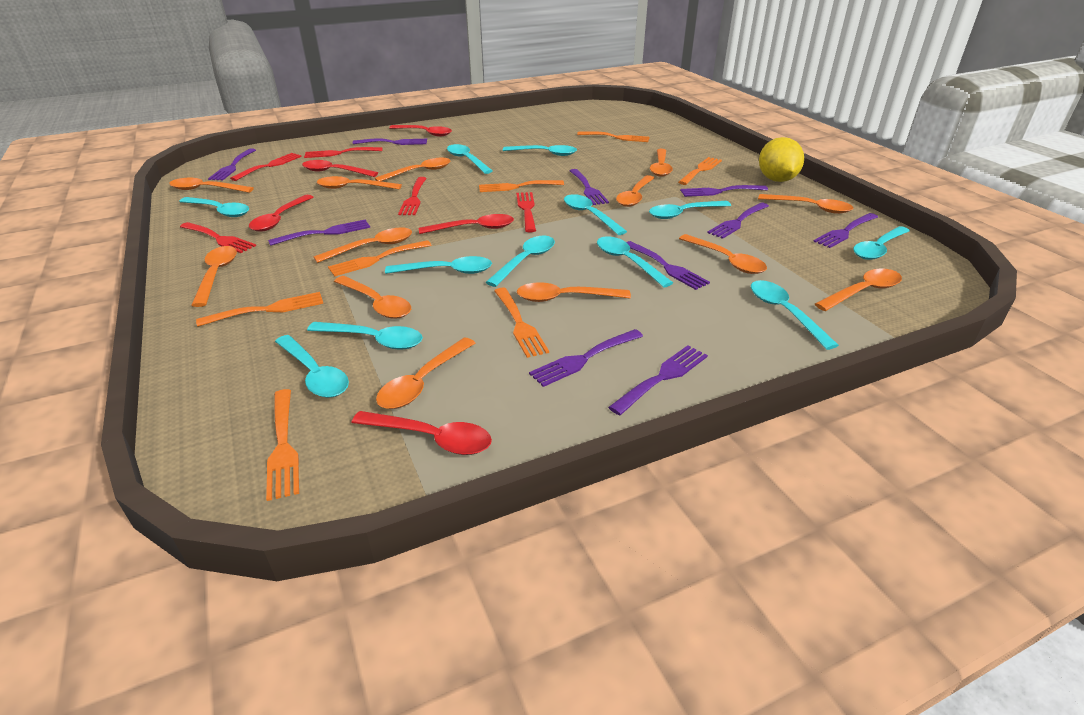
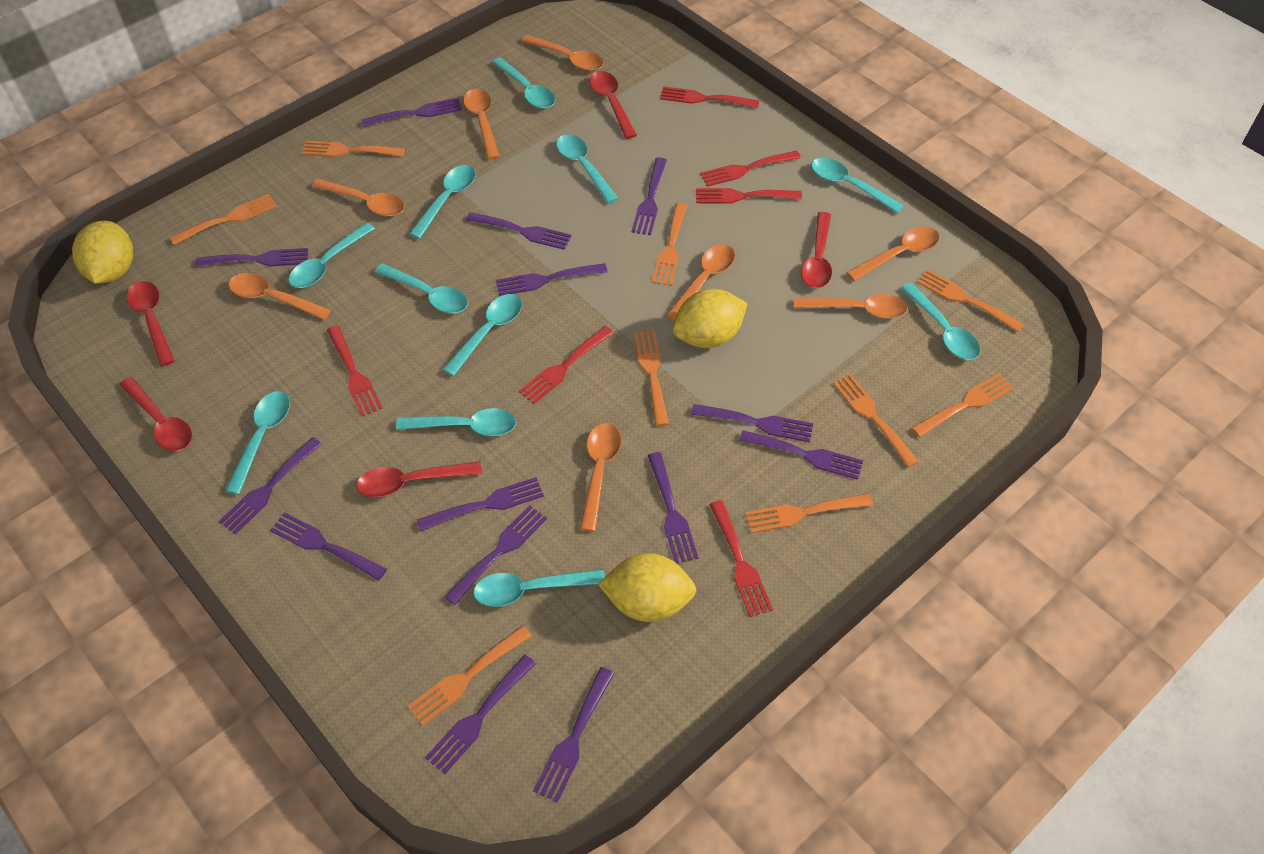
orange fork: 7 -> 9
orange spoon: 13 -> 8
purple fork: 10 -> 14
red fork: 5 -> 6
turquoise spoon: 12 -> 11
yellow lemon: 1 -> 3

